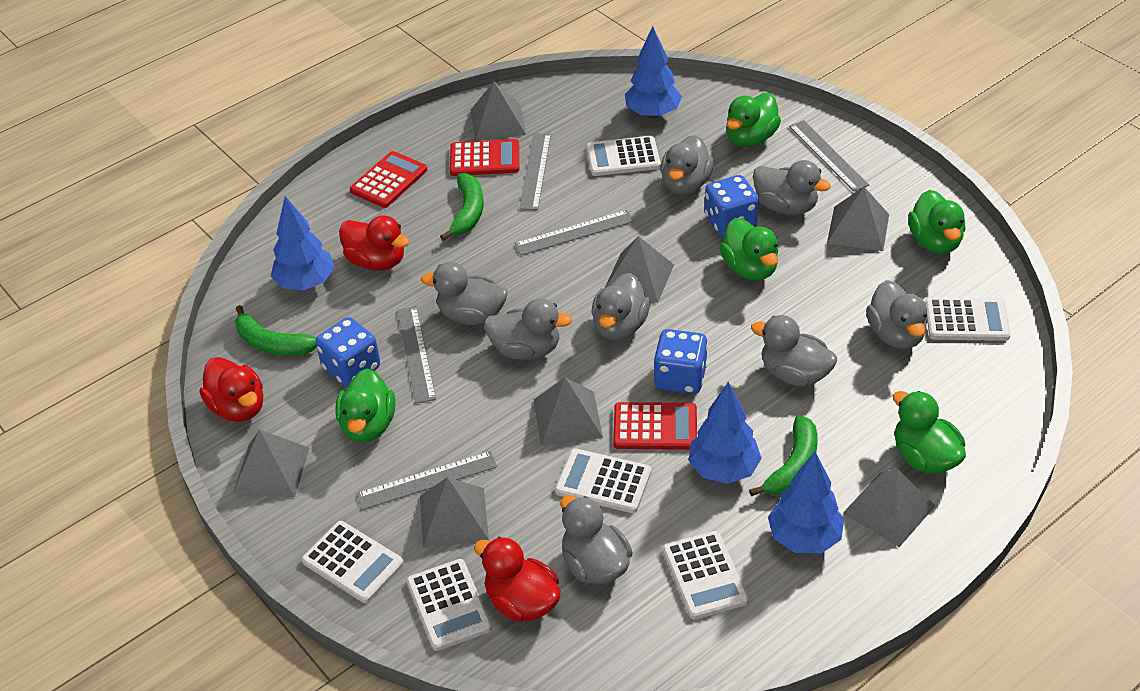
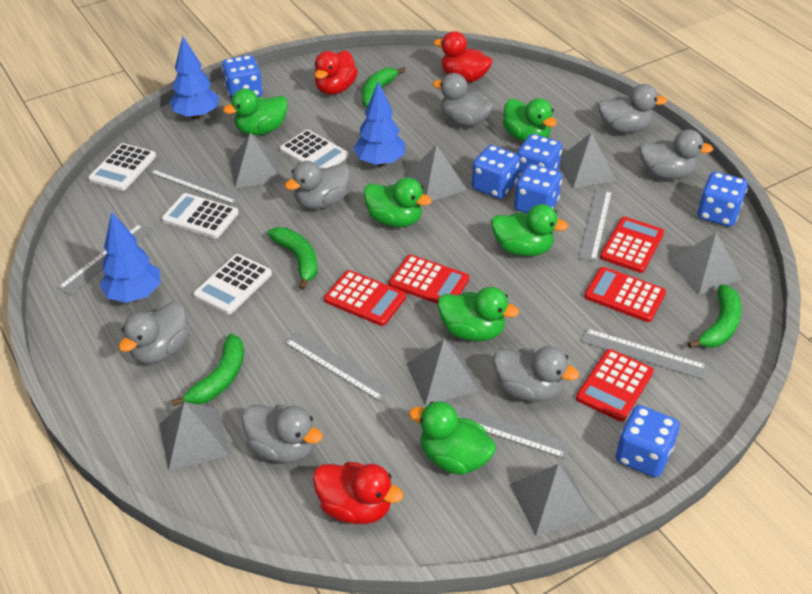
blue dice: 3 -> 6
blue tree: 4 -> 3
green banana: 3 -> 4
green duck: 5 -> 6
grey duck: 8 -> 7
grey ruler: 5 -> 6
red calculator: 3 -> 5
white calculator: 6 -> 4

